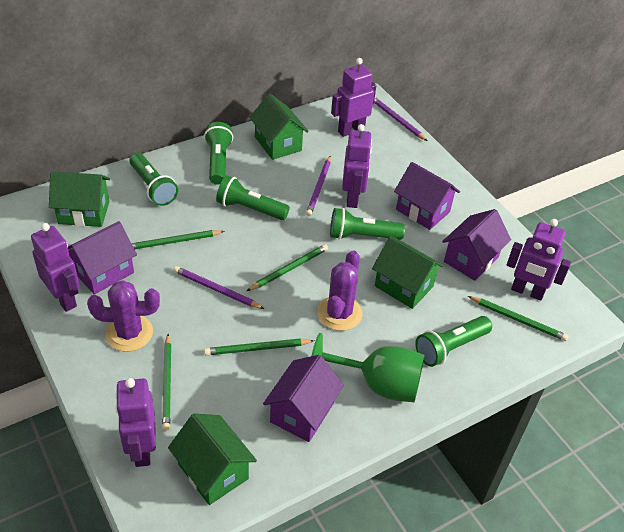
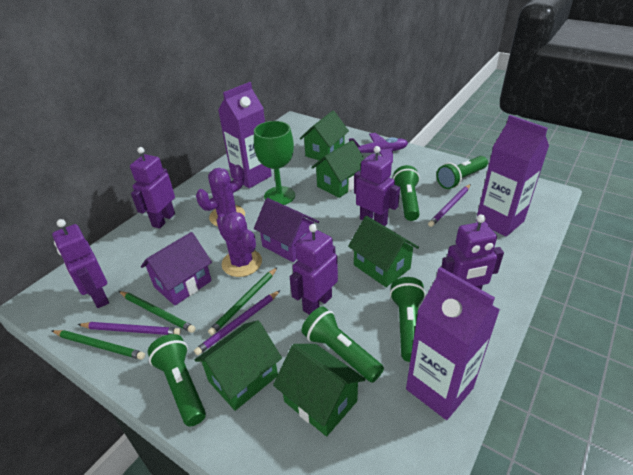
green house: 4 -> 5
green pencil: 5 -> 3
purple carton: 0 -> 3
purple house: 4 -> 2
purple plane: 0 -> 1

